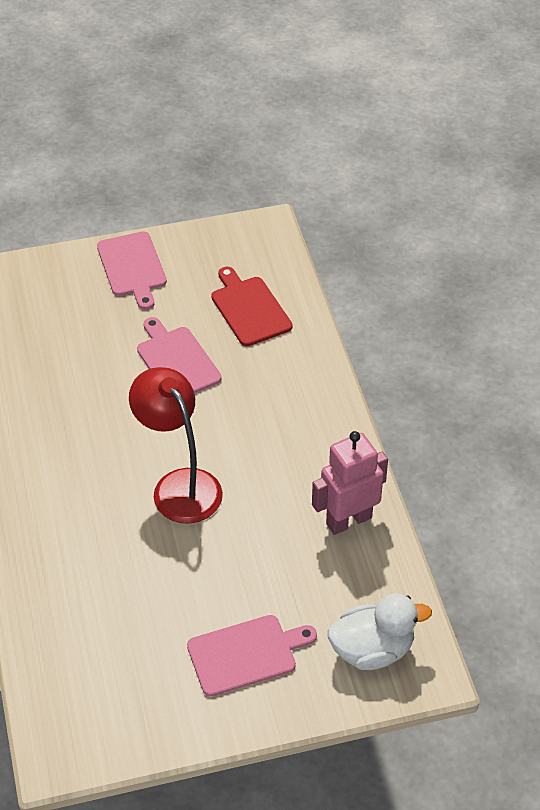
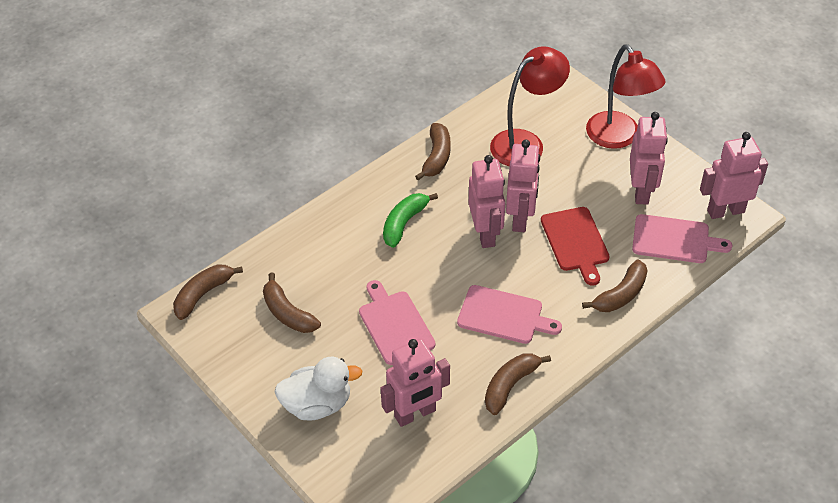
brown banana: 0 -> 5
green banana: 0 -> 1
pink robot: 1 -> 5
red lamp: 1 -> 2

